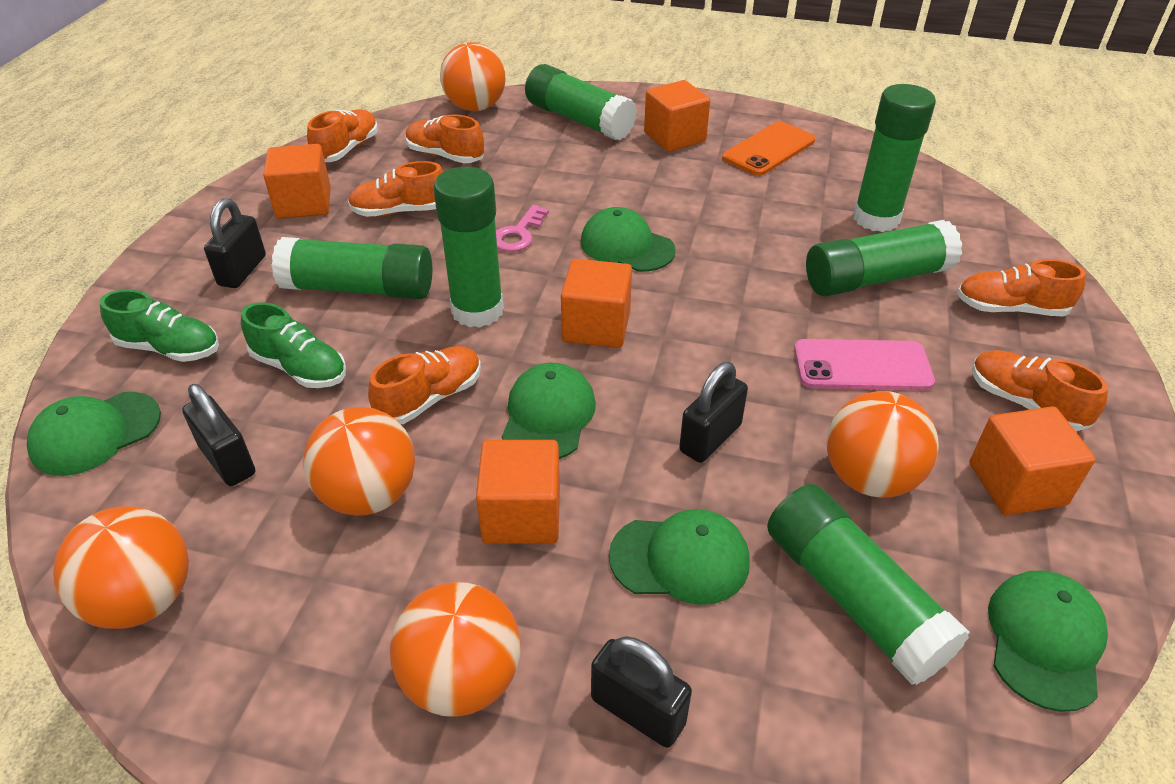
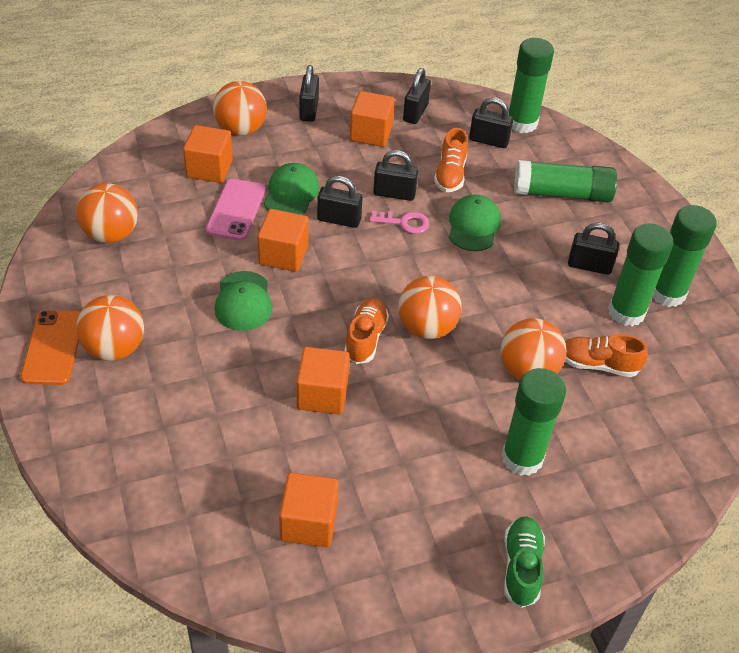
black padlock: 4 -> 6
green cap: 5 -> 3
green glue stick: 6 -> 5
green shoe: 2 -> 1
orange shoe: 6 -> 3

